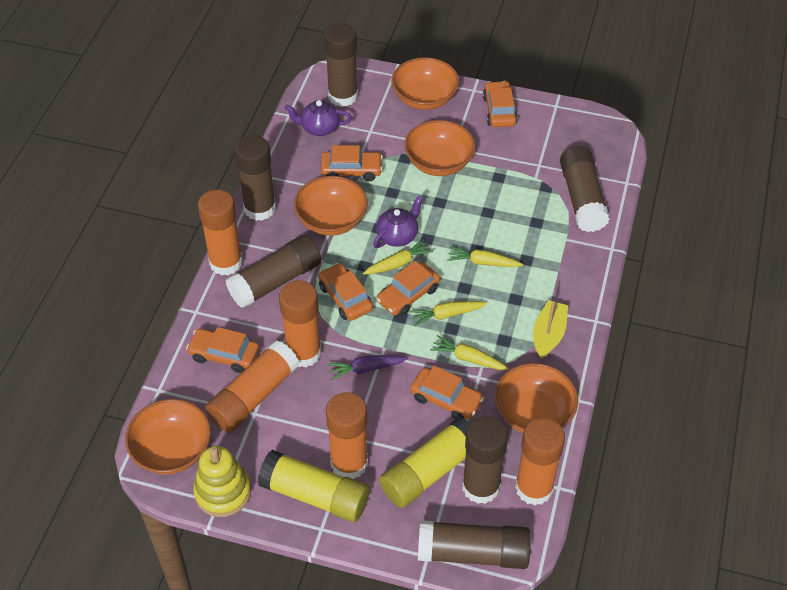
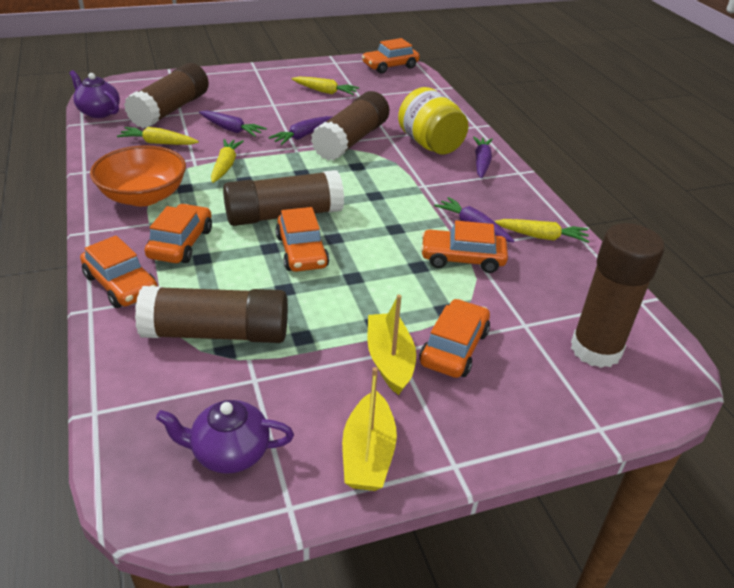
brown glue stick: 6 -> 5
orange bowl: 5 -> 1
orange glue stick: 5 -> 0
purple carrot: 1 -> 4
yellow boat: 1 -> 2
yellow glue stick: 2 -> 0
yellow jar: 0 -> 1
yellow stacking toy: 1 -> 0

